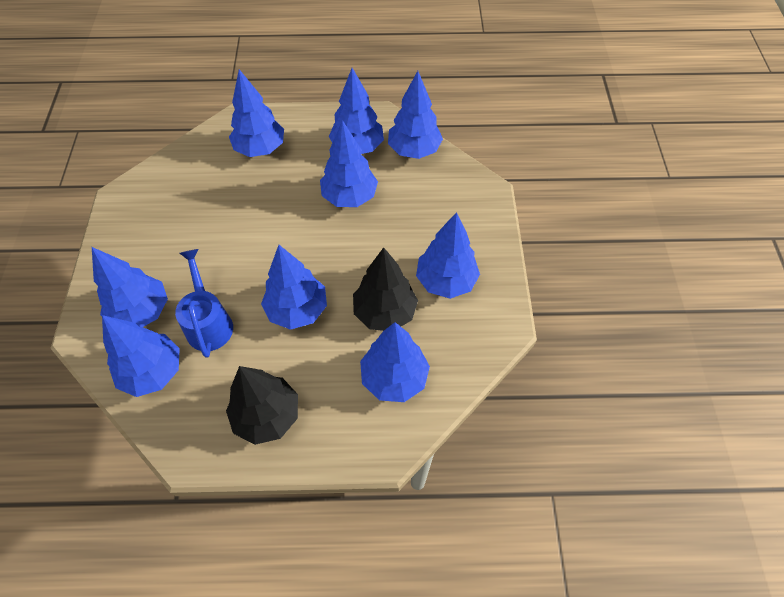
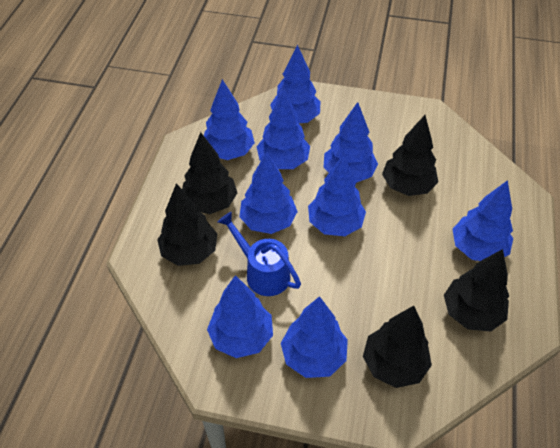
black tree: 2 -> 5

